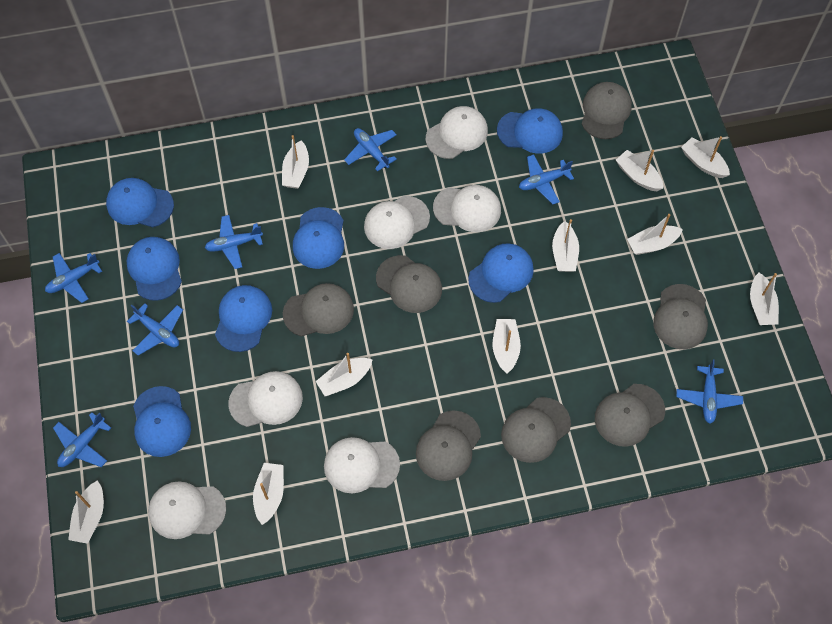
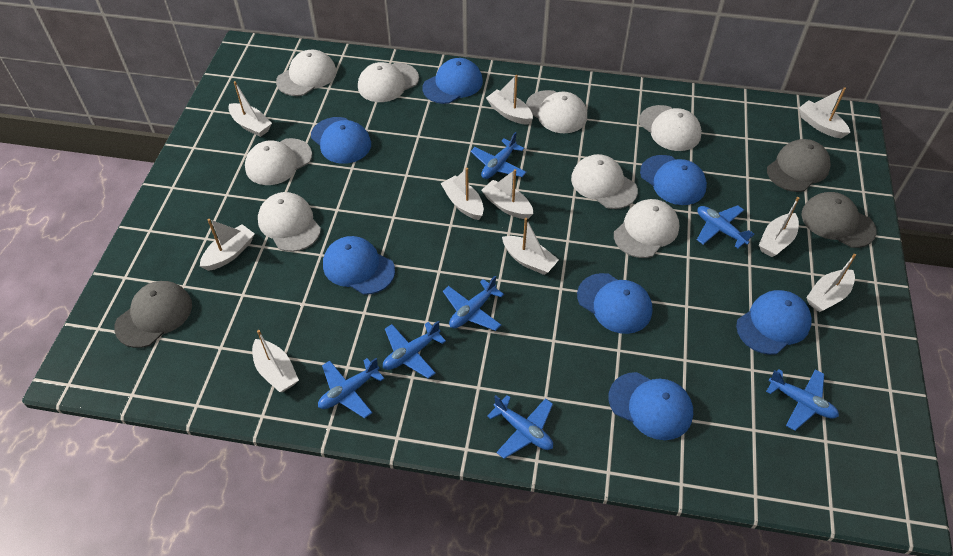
grey cap: 7 -> 3
white cap: 6 -> 8

